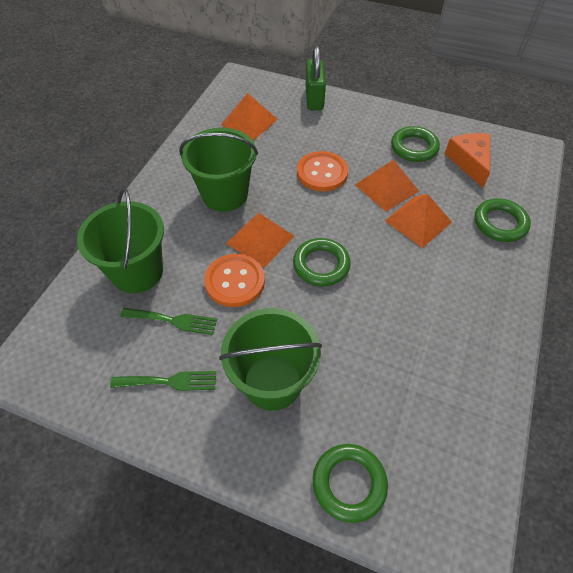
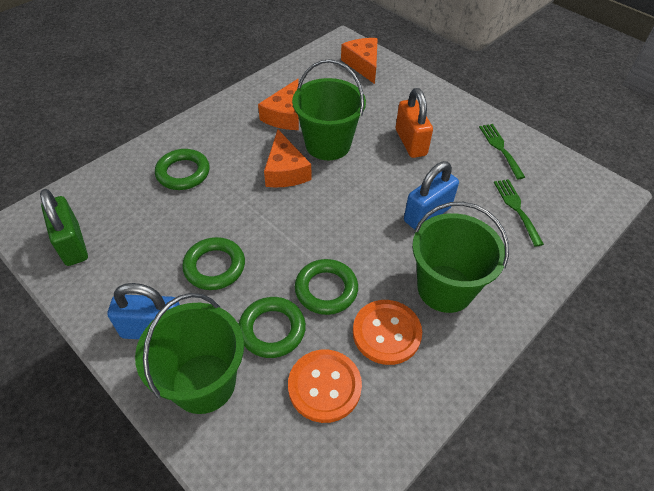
blue padlock: 0 -> 2
orange cheese: 1 -> 3
orange padlock: 0 -> 1
orange pyramid: 4 -> 0

